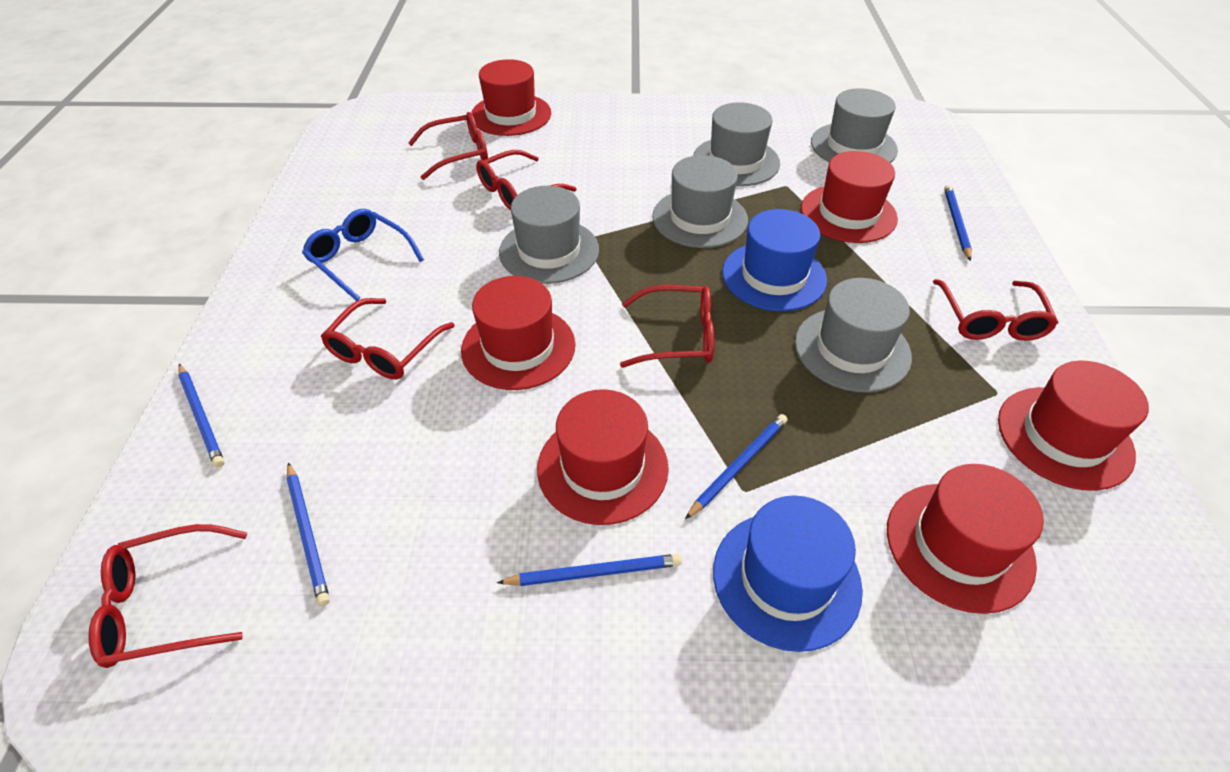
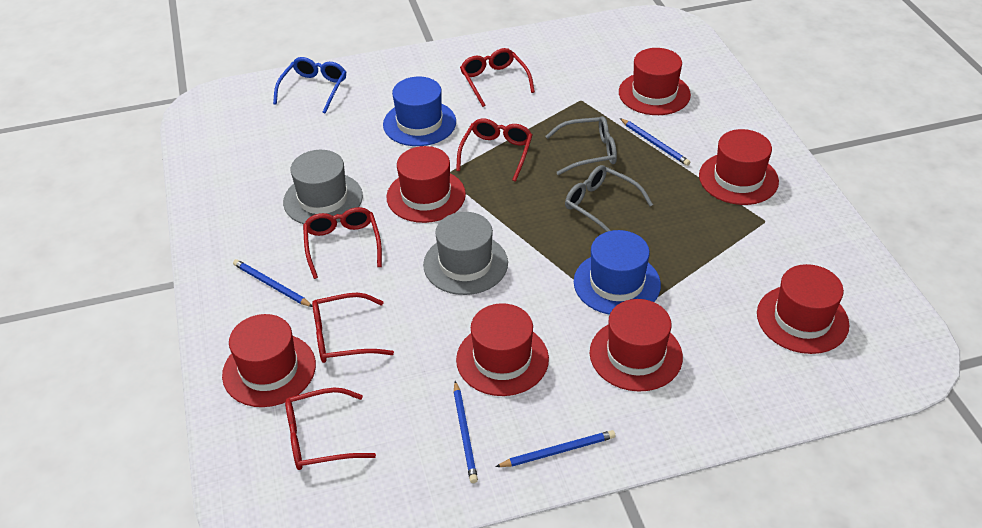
blue pencil: 5 -> 4
grey glasses: 0 -> 2
grey hat: 5 -> 2
red glasses: 6 -> 5
red hat: 6 -> 7

